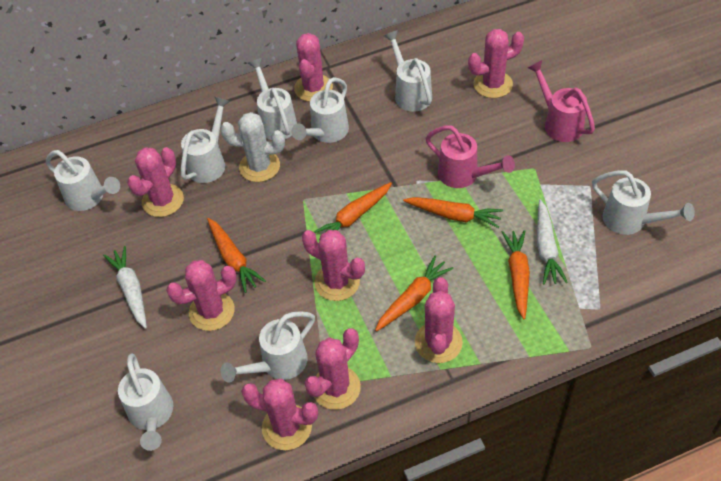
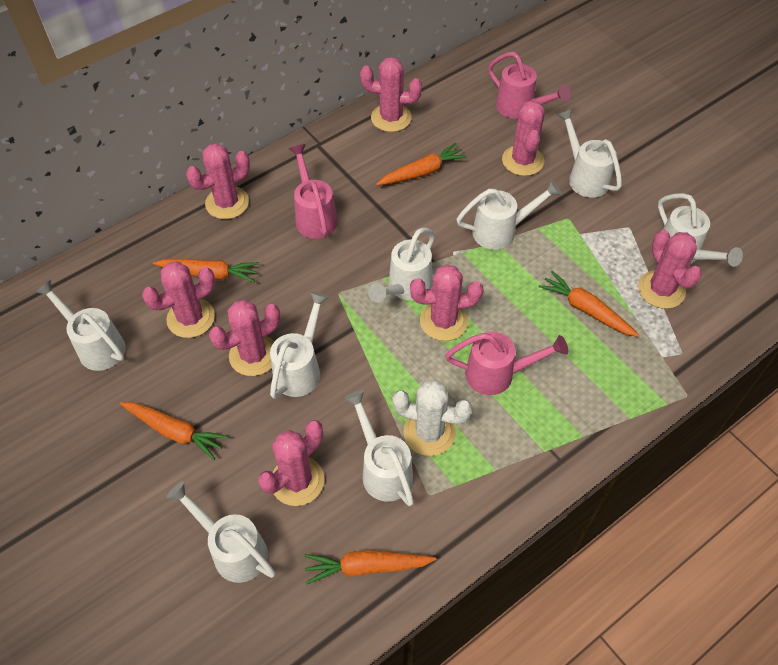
pink watering can: 2 -> 3
white carrot: 2 -> 0

